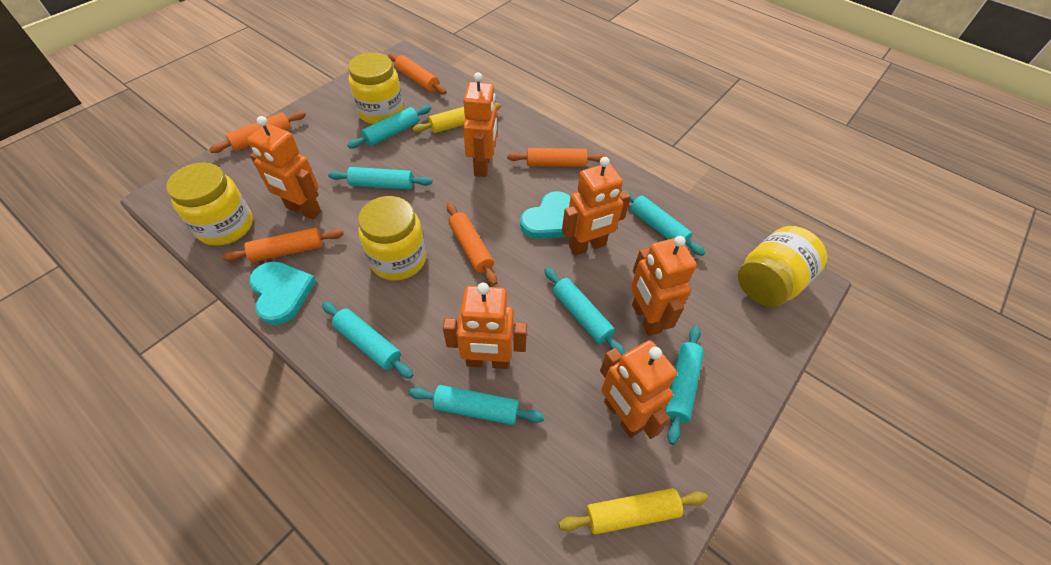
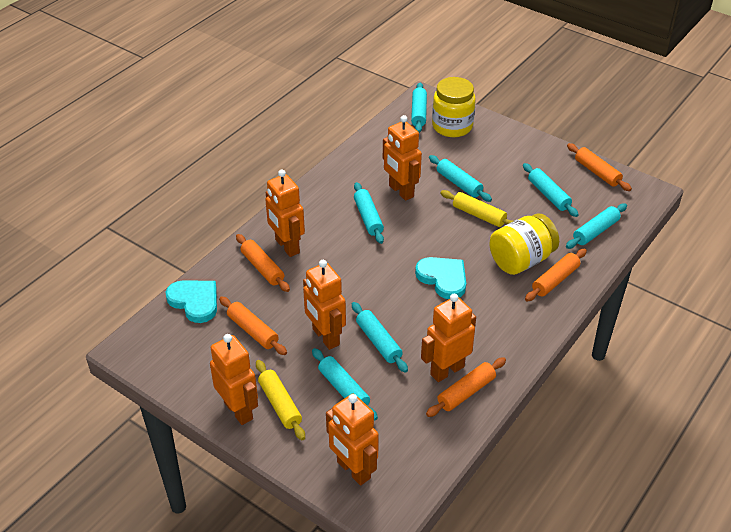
yellow jar: 4 -> 2

